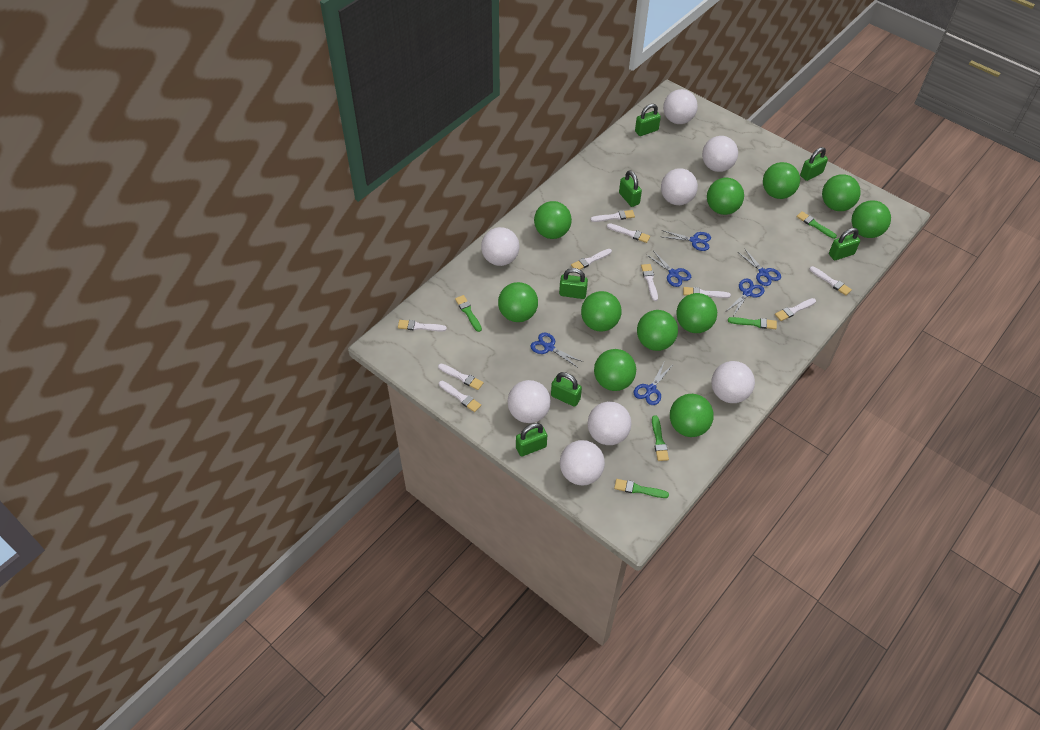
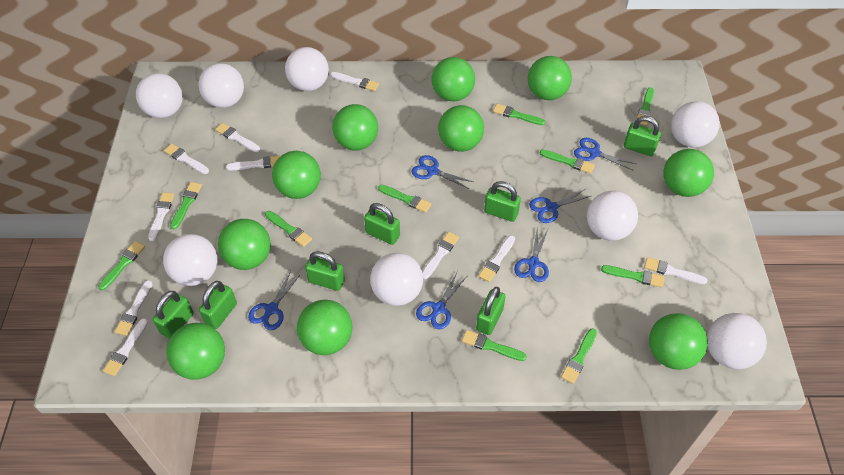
green ball: 11 -> 10
green brush: 5 -> 10

